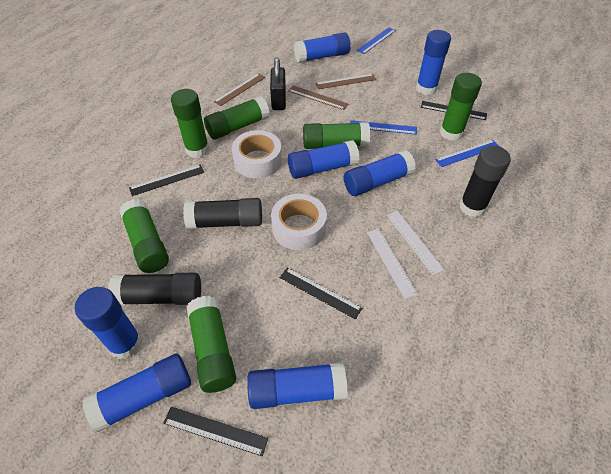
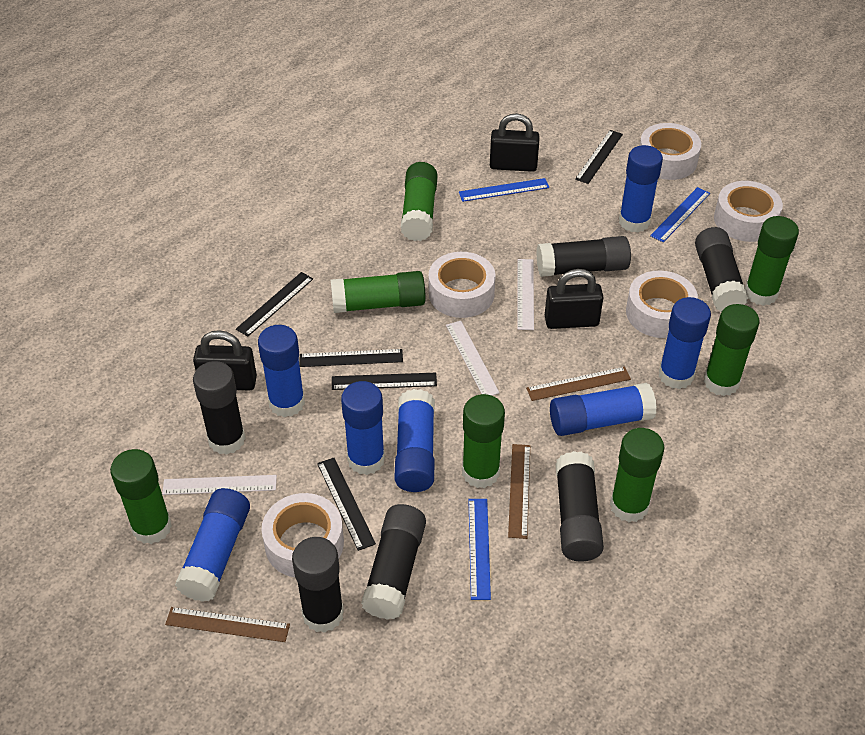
black glue stick: 3 -> 6
black padlock: 1 -> 3
black ruler: 4 -> 5
green glue stick: 6 -> 7
white ruler: 2 -> 3
white tape: 2 -> 5

